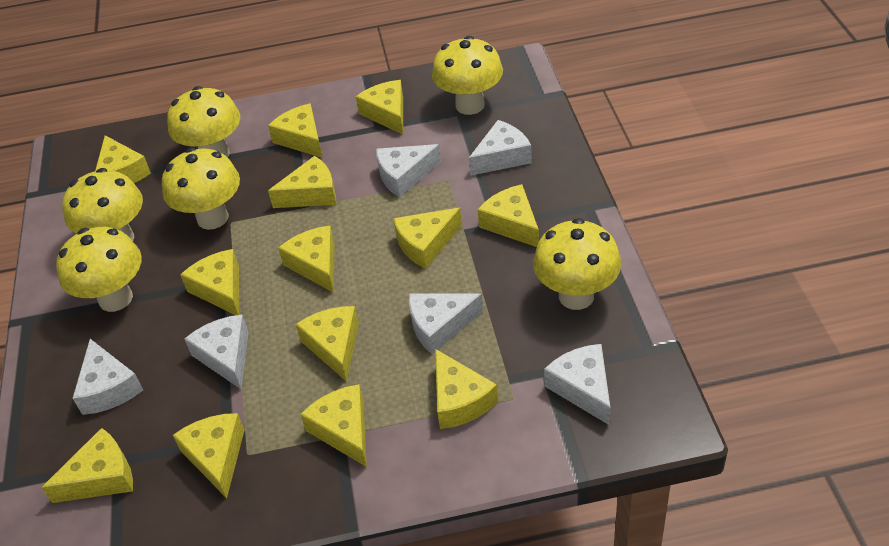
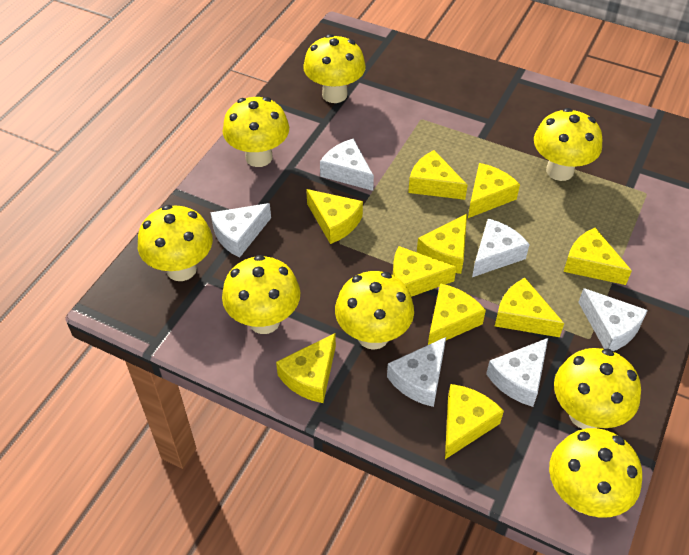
yellow cheese: 13 -> 10
yellow mushroom: 6 -> 8

